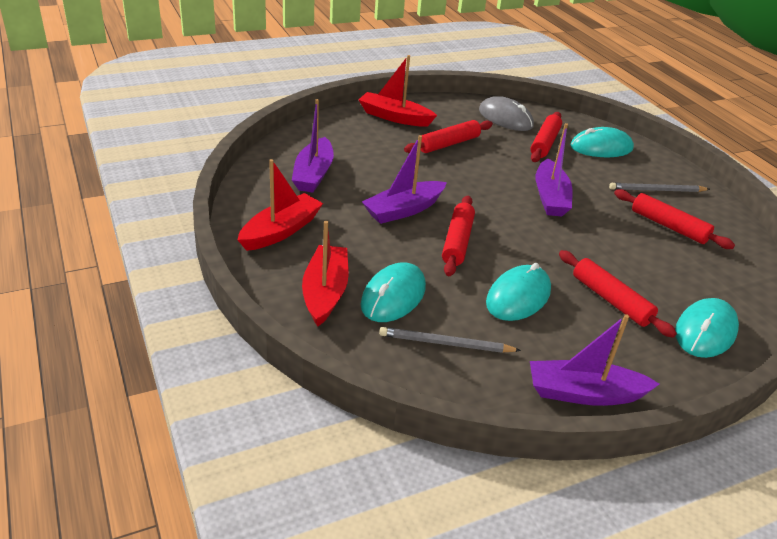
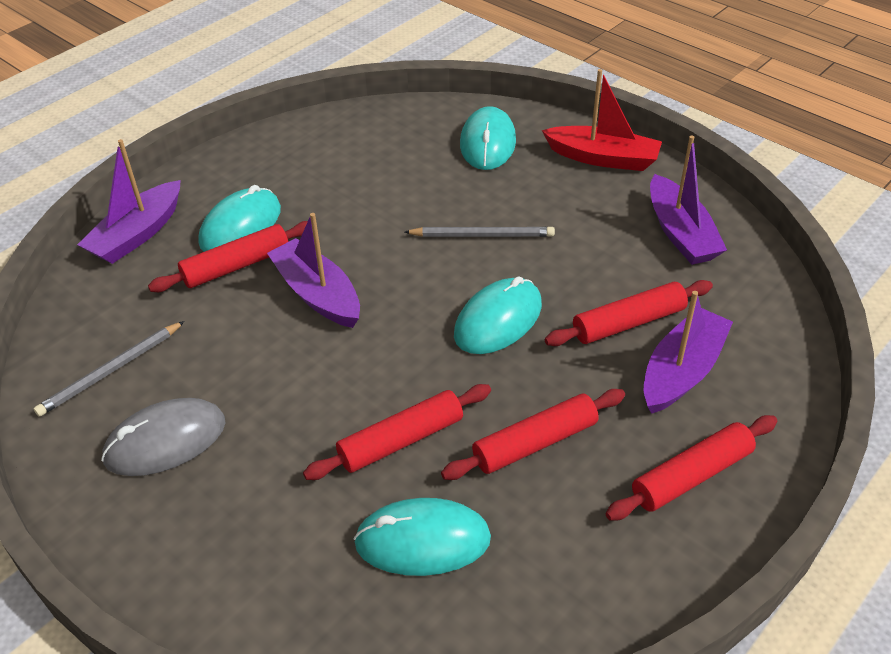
red boat: 3 -> 1

